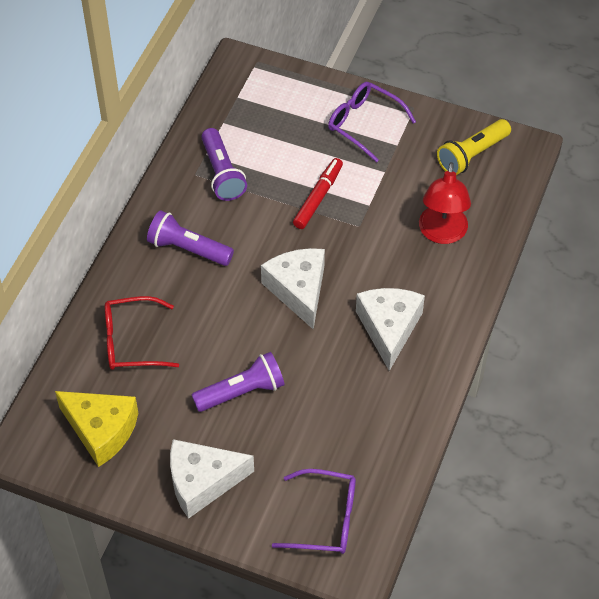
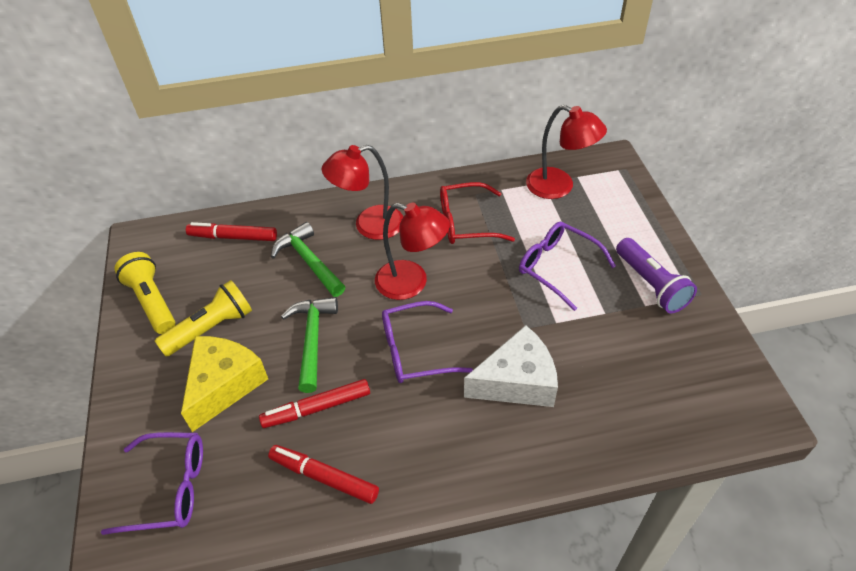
green hammer: 0 -> 2
purple flashlight: 3 -> 1
purple glasses: 2 -> 3
red lamp: 1 -> 3
red marker: 1 -> 3
white cheese: 3 -> 1
yellow flashlight: 1 -> 2

